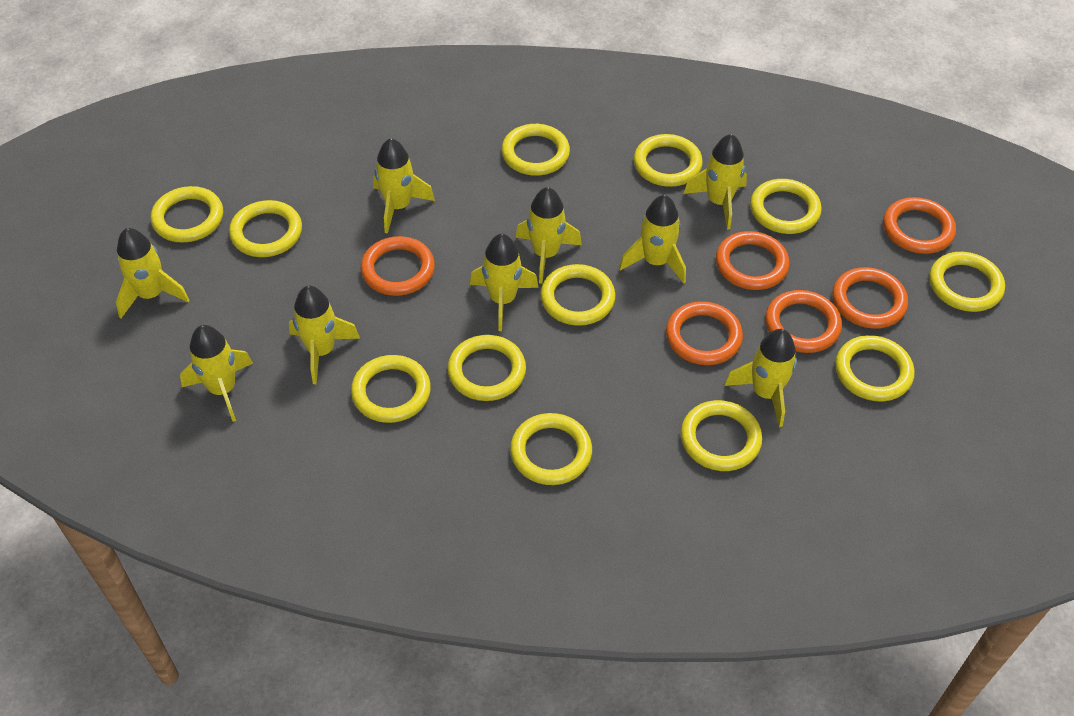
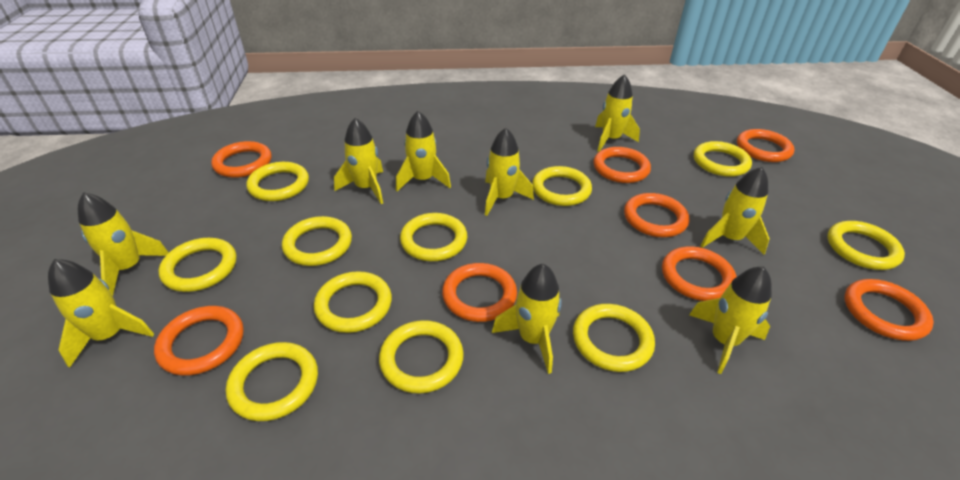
orange ring: 6 -> 8
yellow ring: 12 -> 11

